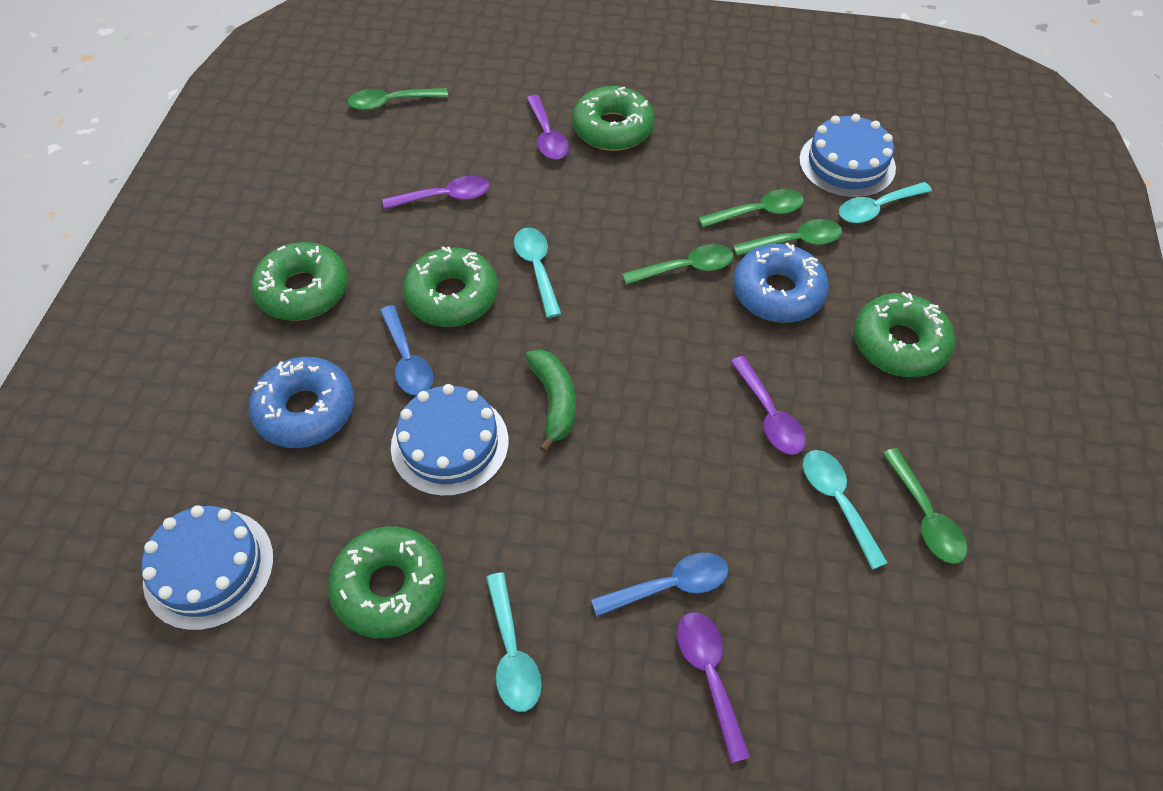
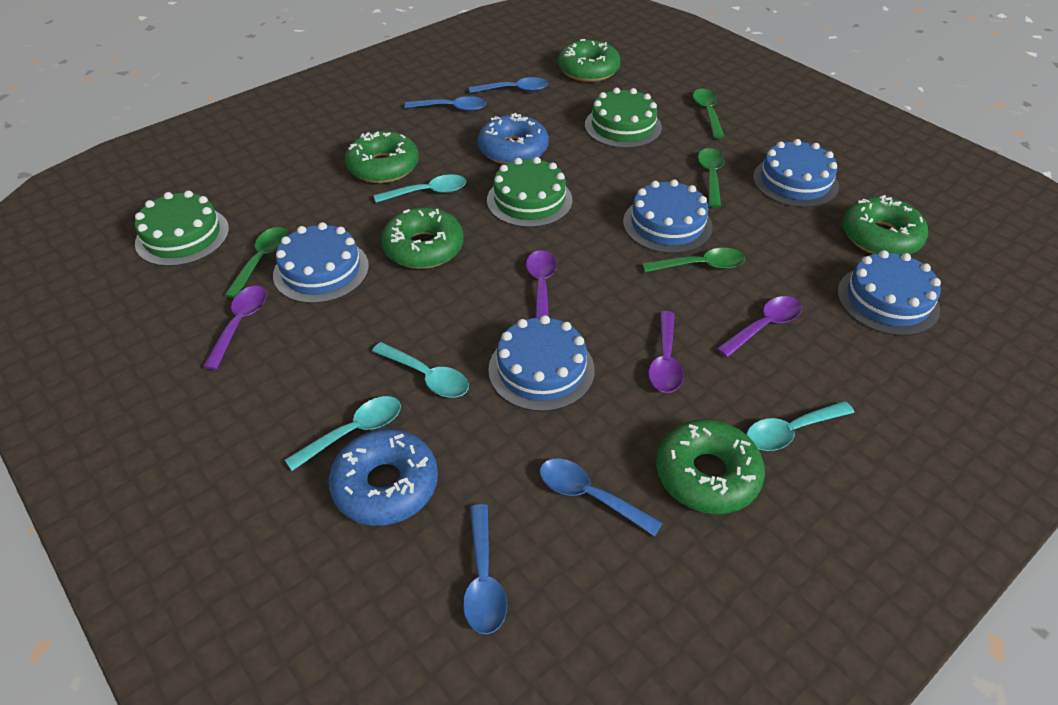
blue cake: 3 -> 5
blue spoon: 2 -> 4
green banana: 1 -> 0
green cake: 0 -> 3
green spoon: 5 -> 4

